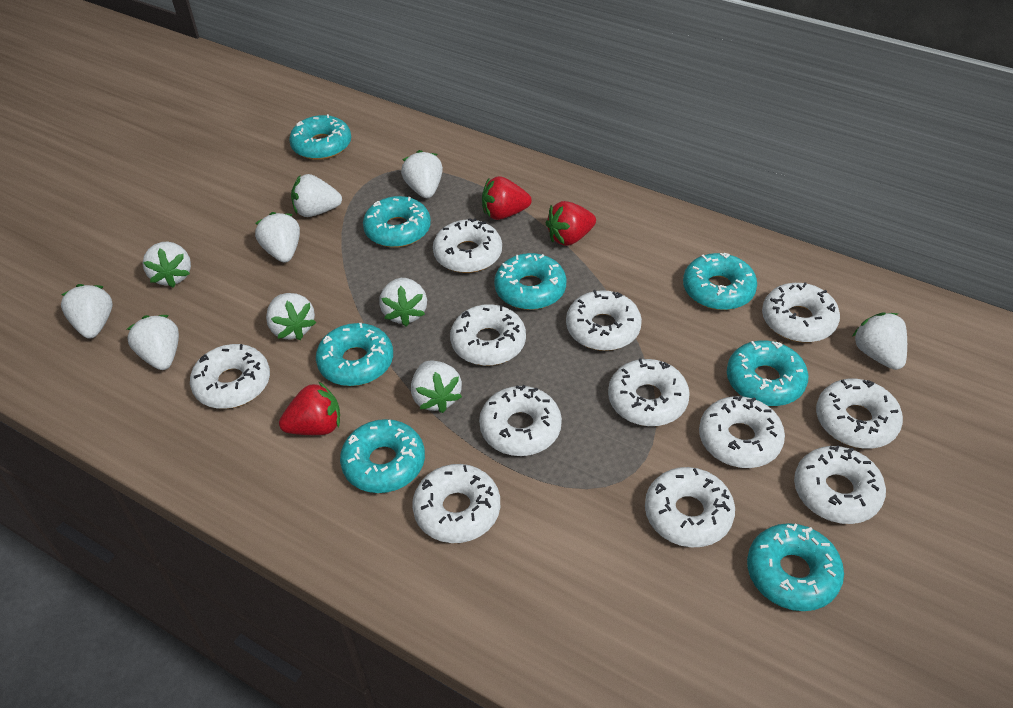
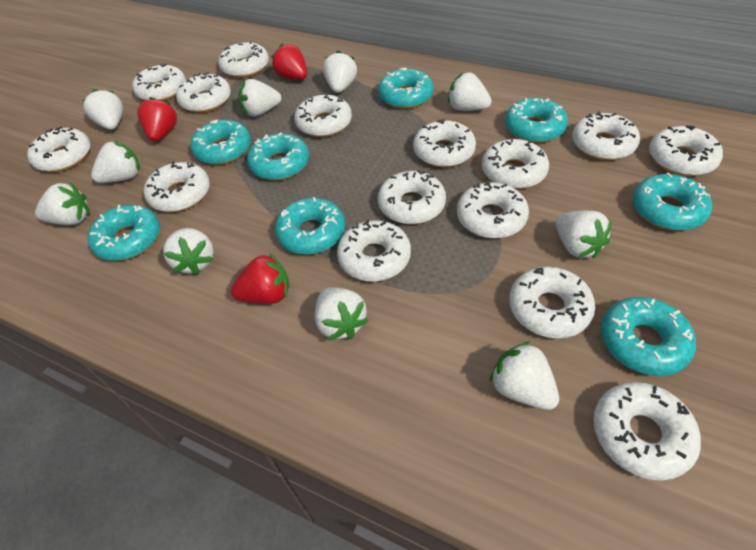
white donut: 12 -> 15

